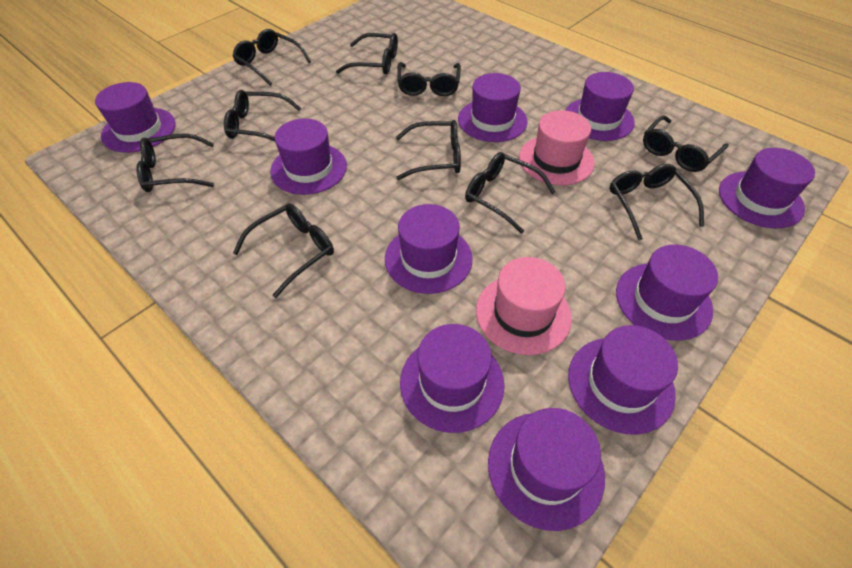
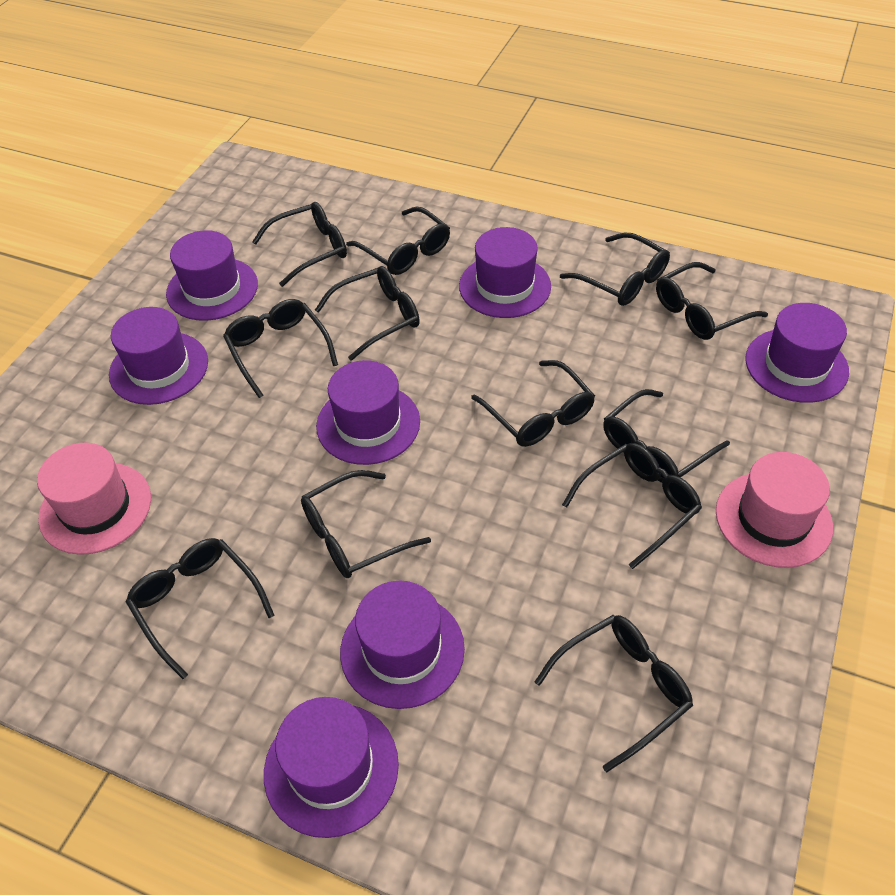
black glasses: 10 -> 12
purple hat: 10 -> 7

